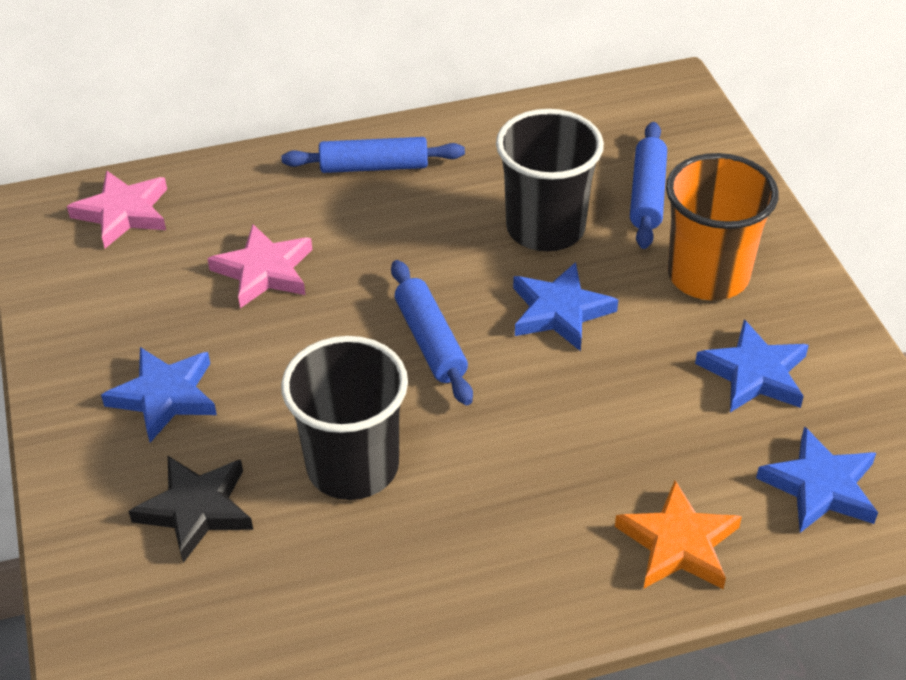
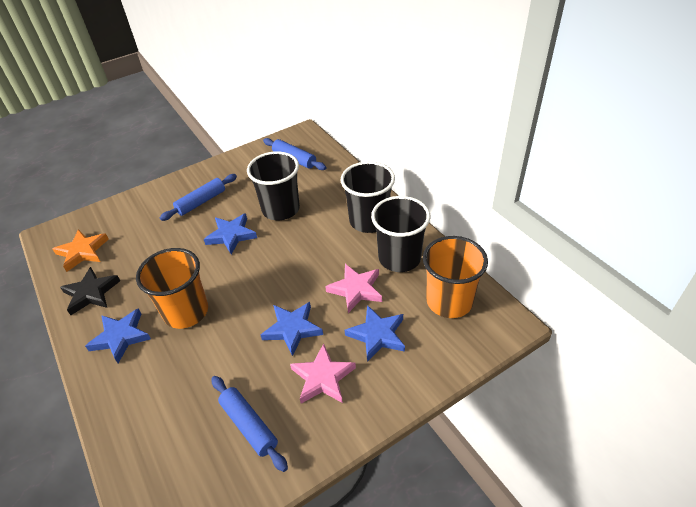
black cup: 2 -> 3
orange cup: 1 -> 2

